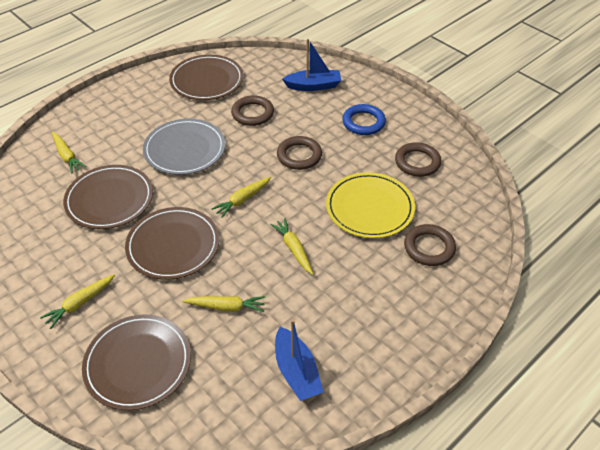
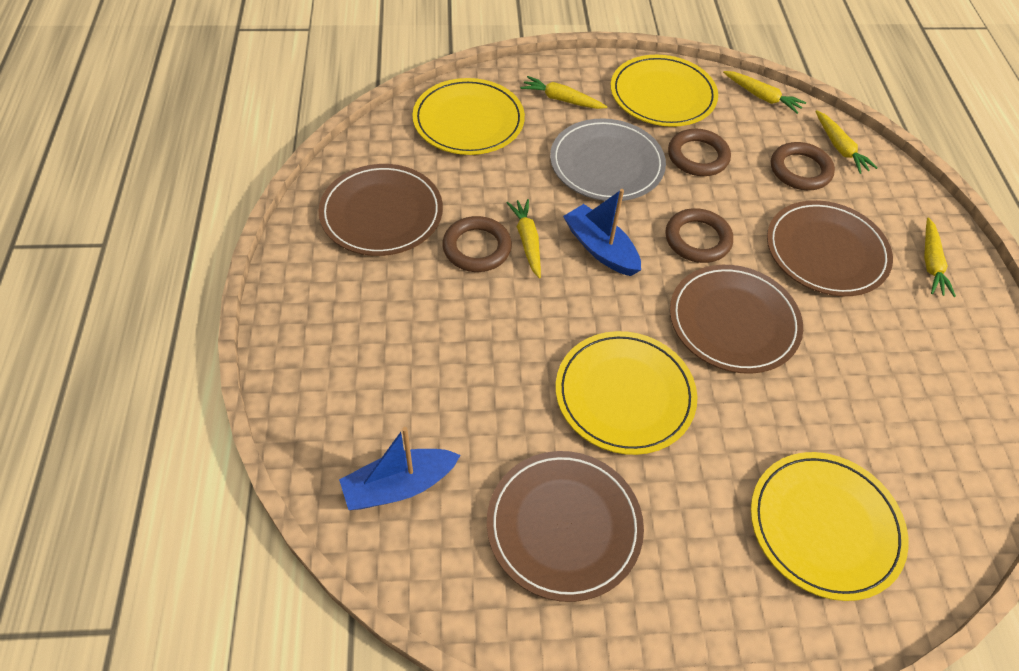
blue ring: 1 -> 0
yellow plate: 1 -> 4

